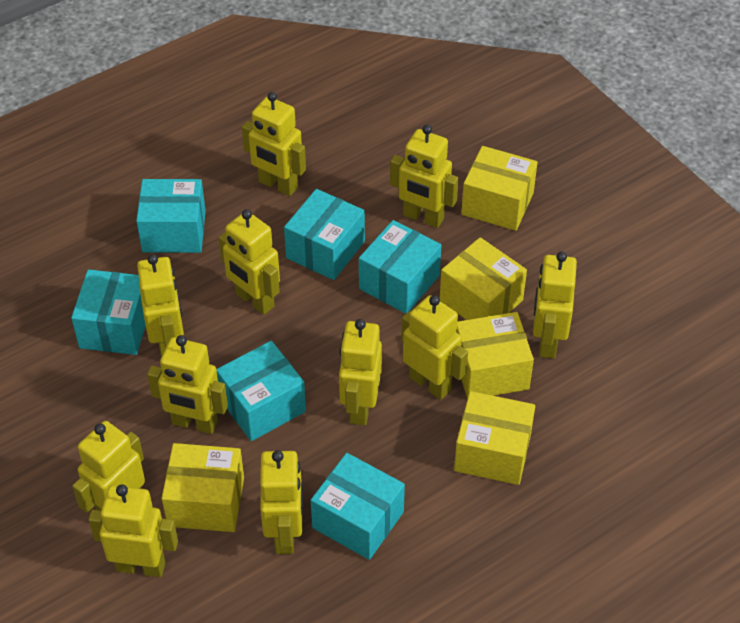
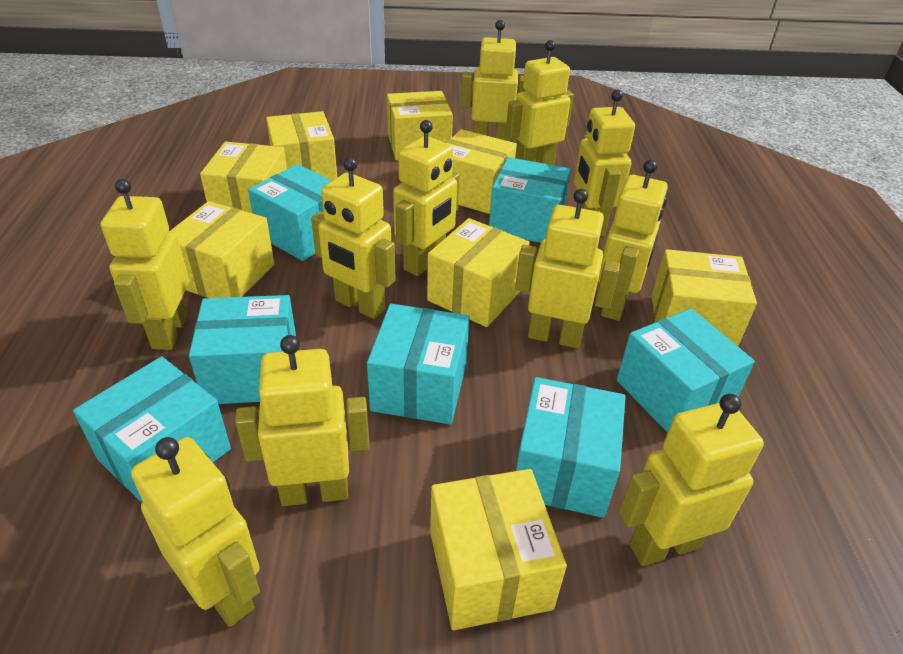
turquoise box: 6 -> 7
yellow box: 5 -> 8

